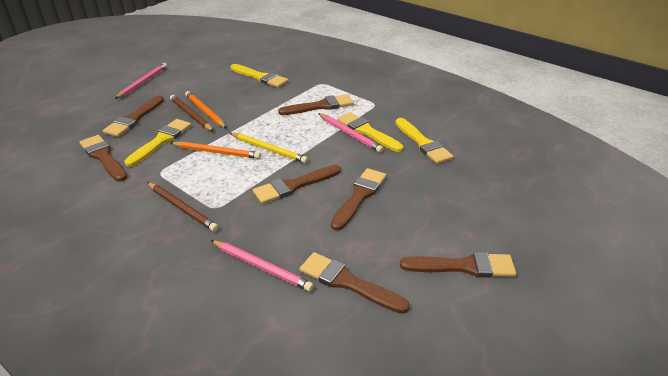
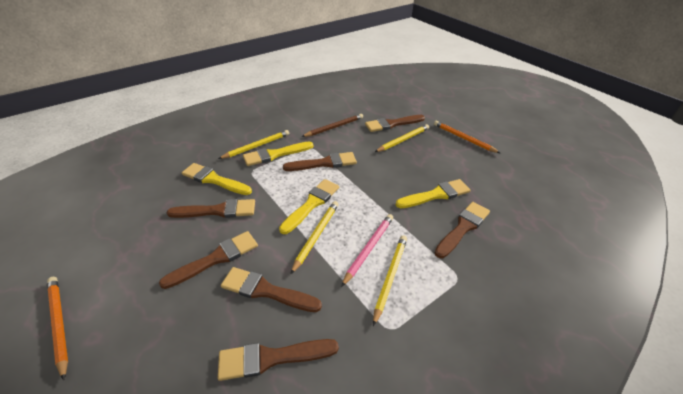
brown pencil: 2 -> 1
pink pencil: 3 -> 1
yellow pencil: 1 -> 4

